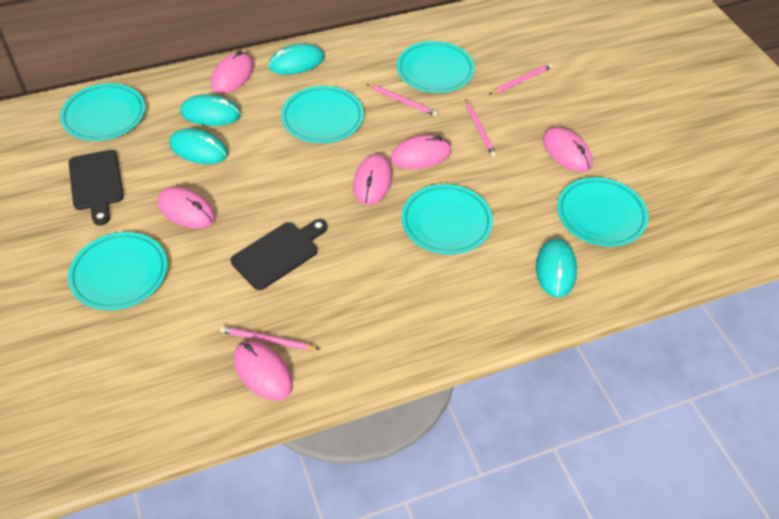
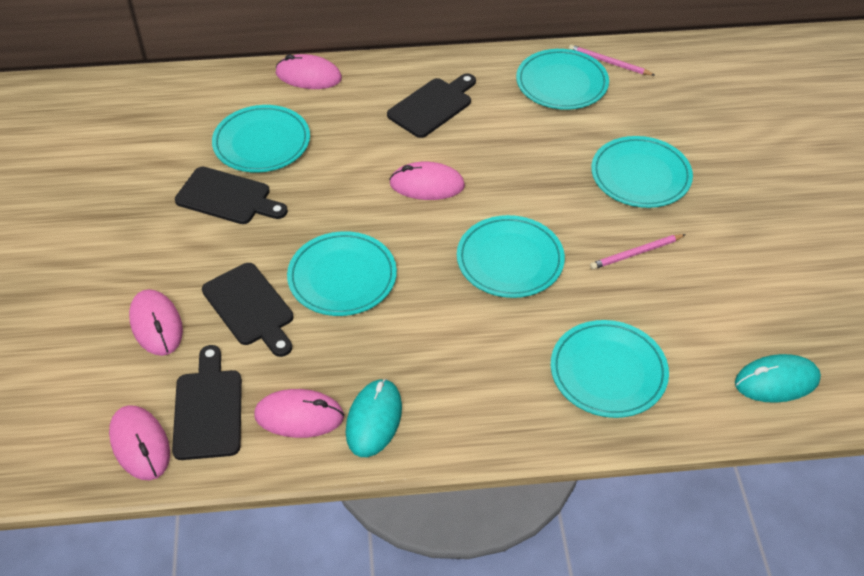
black cutting board: 2 -> 4
pink mouse: 6 -> 5
pink pencil: 4 -> 2
turquoise mouse: 4 -> 2

